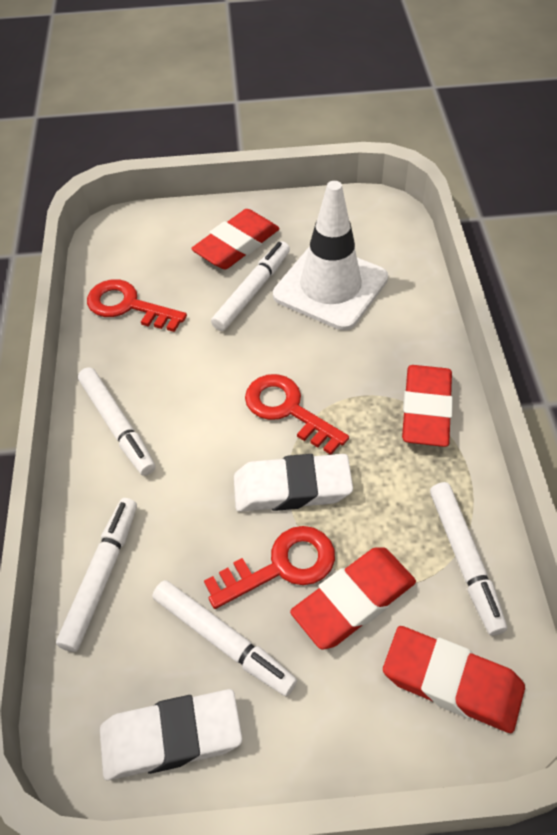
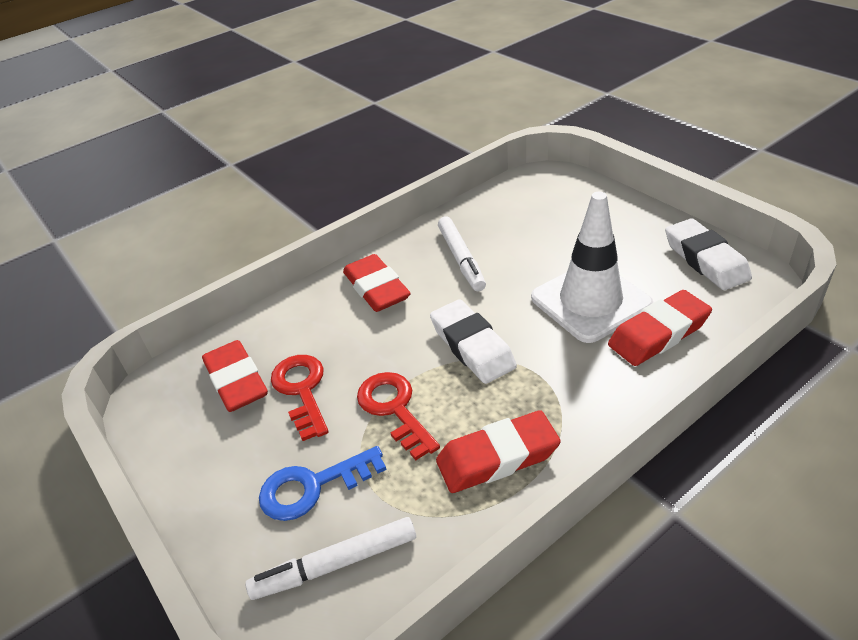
blue key: 0 -> 1
red key: 3 -> 2
white marker: 5 -> 2

